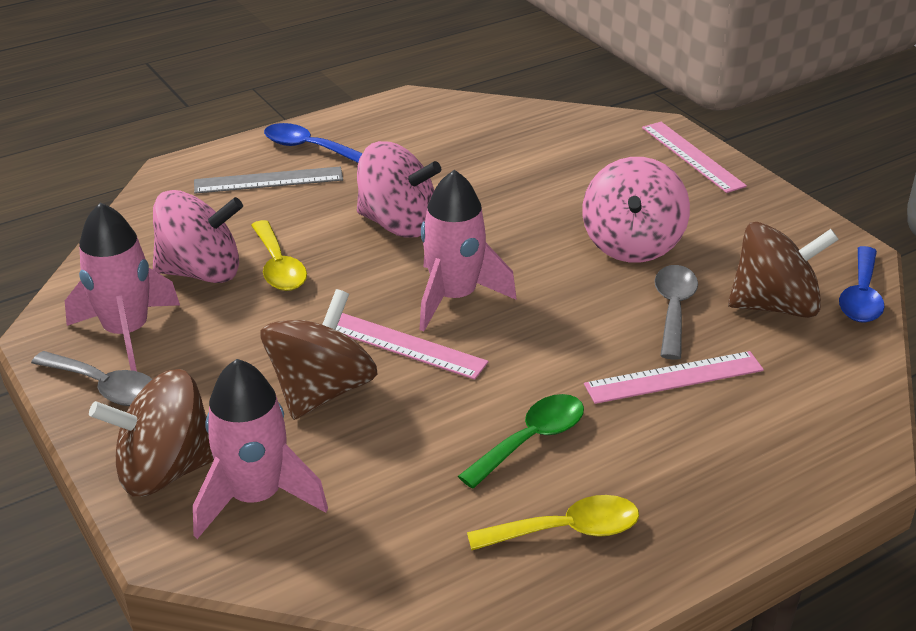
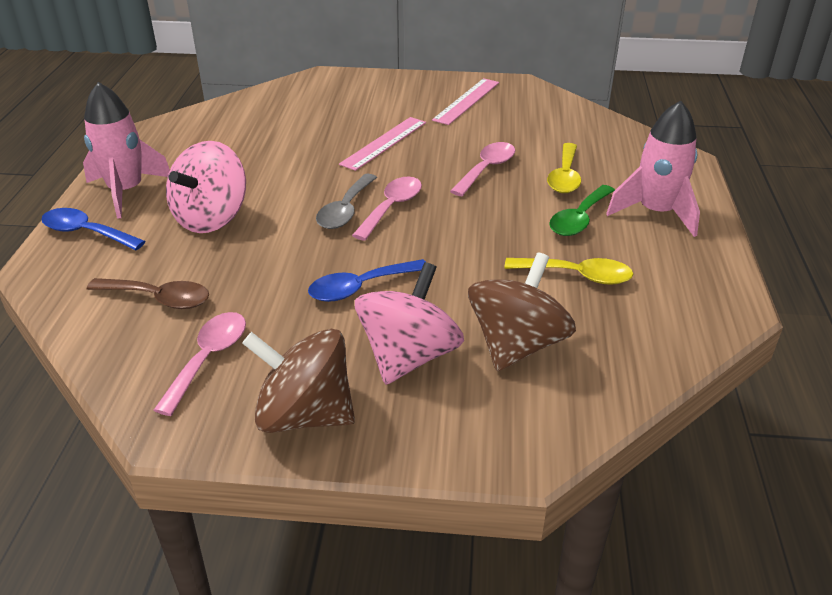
brown spinning top: 3 -> 2
brown spoon: 0 -> 1
grey ruler: 1 -> 0
grey spoon: 2 -> 1
pink rocket: 3 -> 2
pink ruler: 3 -> 2
pink spinning top: 3 -> 2
pink spoon: 0 -> 3

